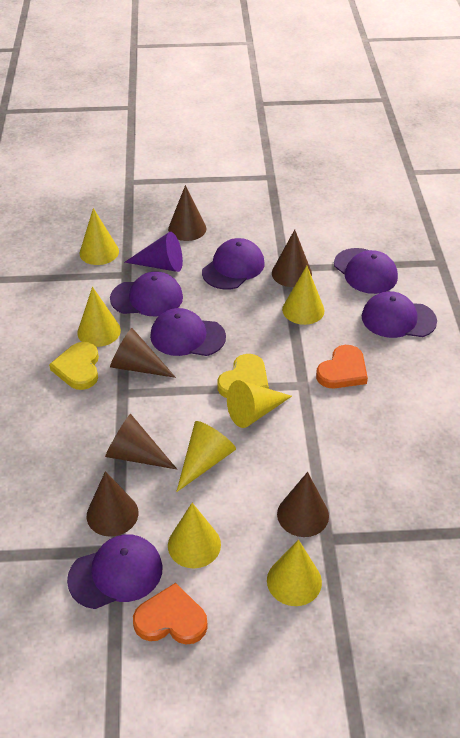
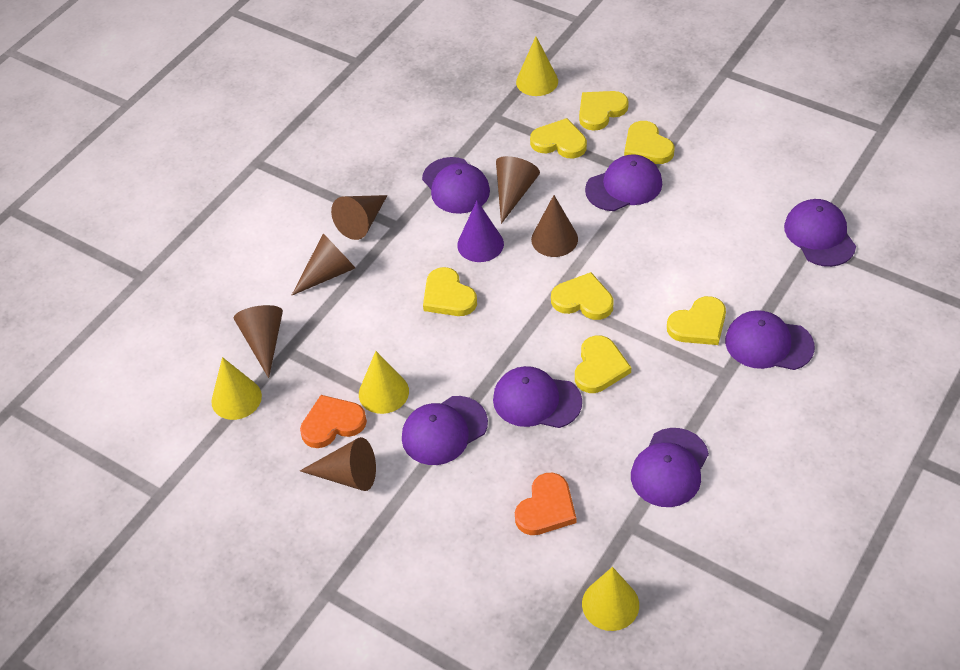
purple cap: 6 -> 7
yellow cone: 7 -> 4
yellow heart: 2 -> 7

